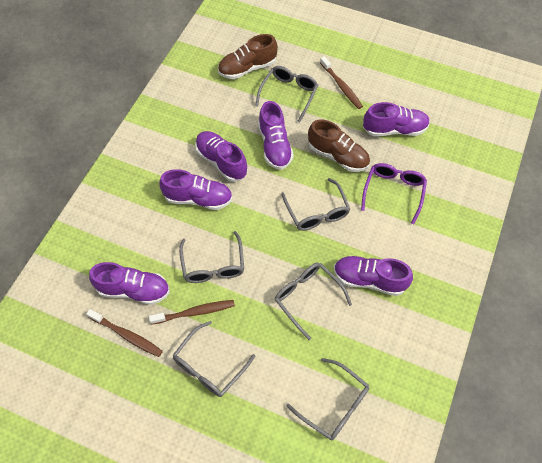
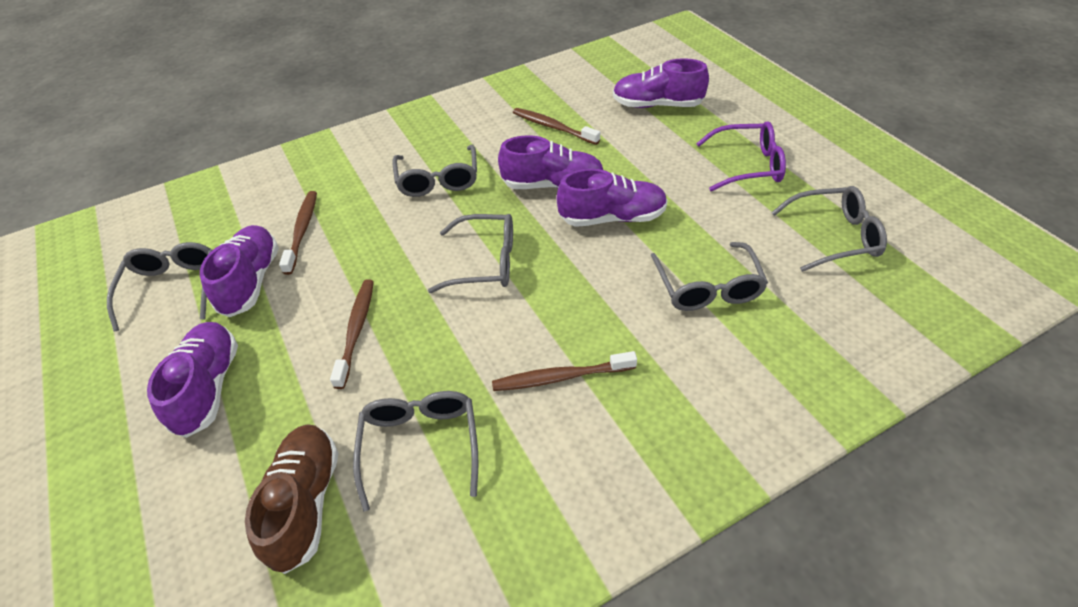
brown shoe: 2 -> 1
brown toothbrush: 3 -> 4
purple shoe: 6 -> 5

